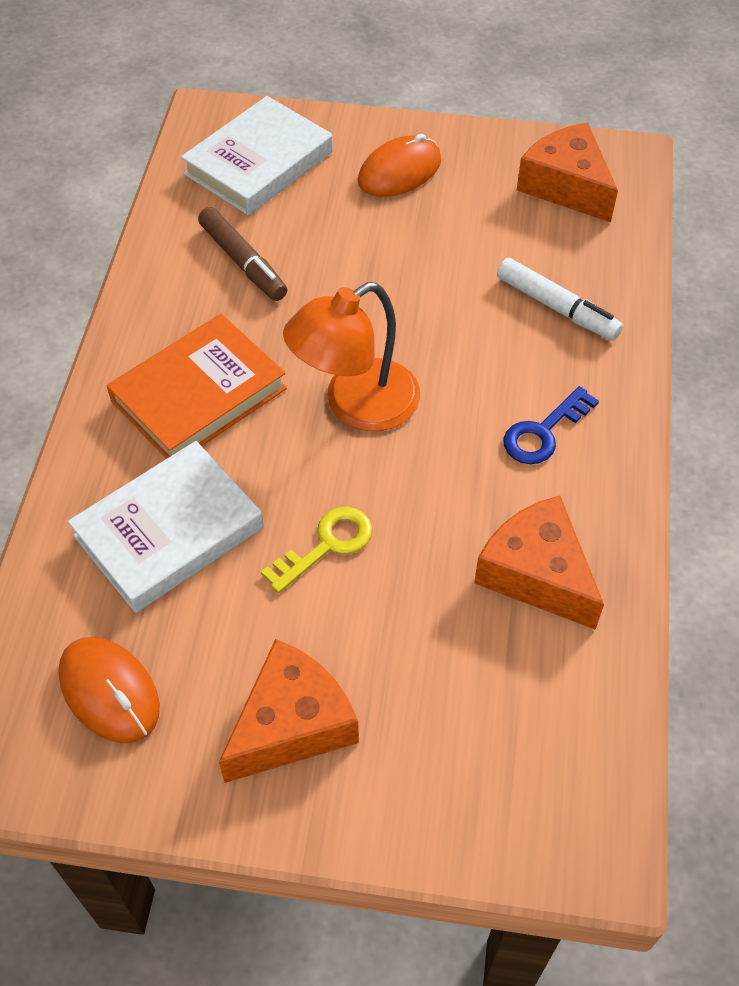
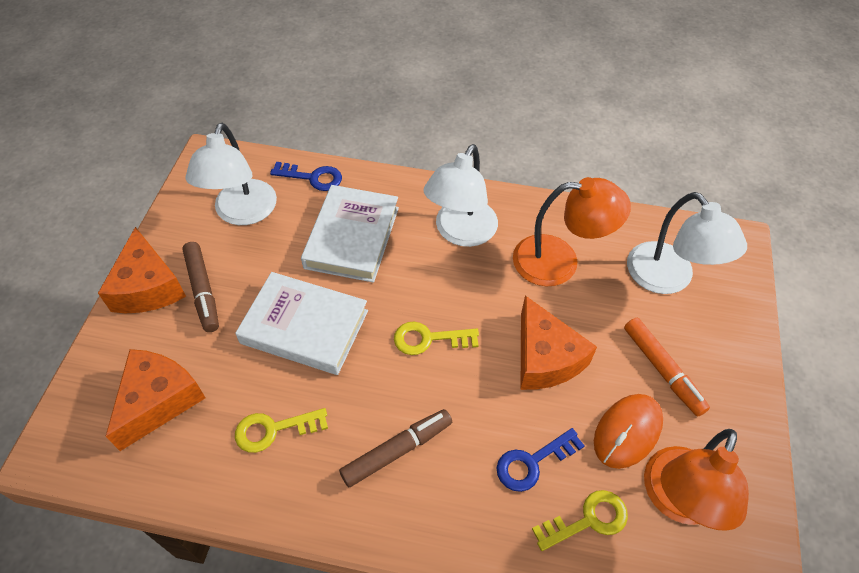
blue key: 1 -> 2
brown marker: 1 -> 2
orange book: 1 -> 0
orange lamp: 1 -> 2
orange marker: 0 -> 1
orange mouse: 2 -> 1
white lamp: 0 -> 3
white marker: 1 -> 0
yellow key: 1 -> 3

